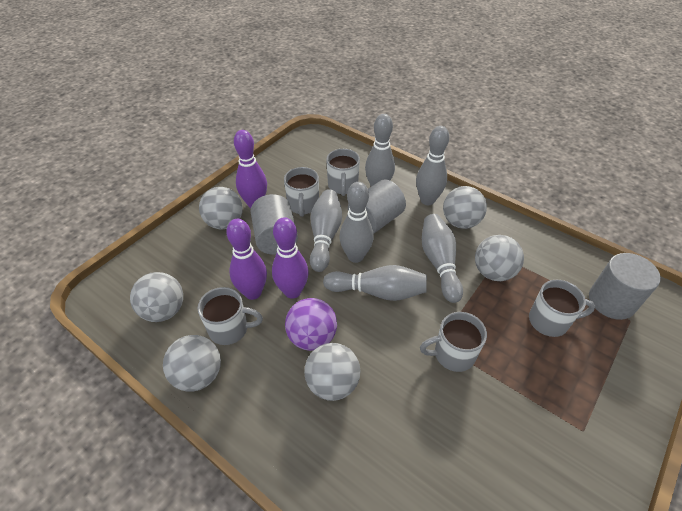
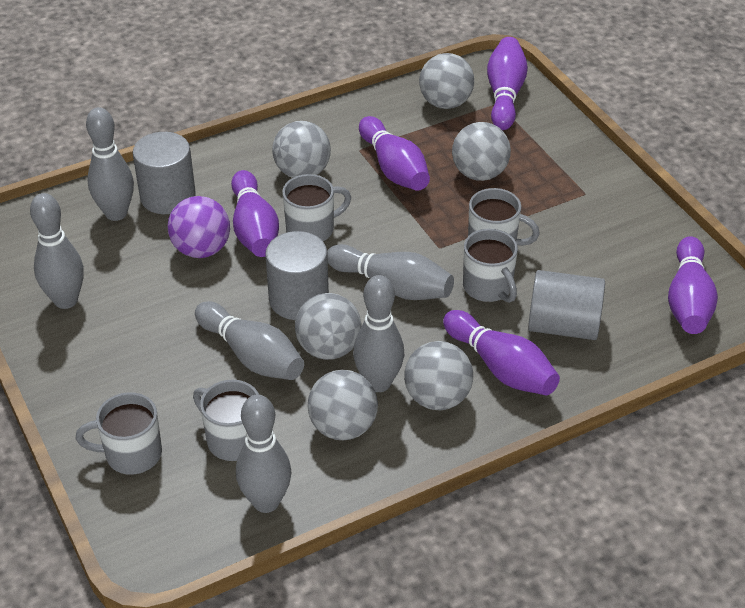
purple bowling pin: 3 -> 5

